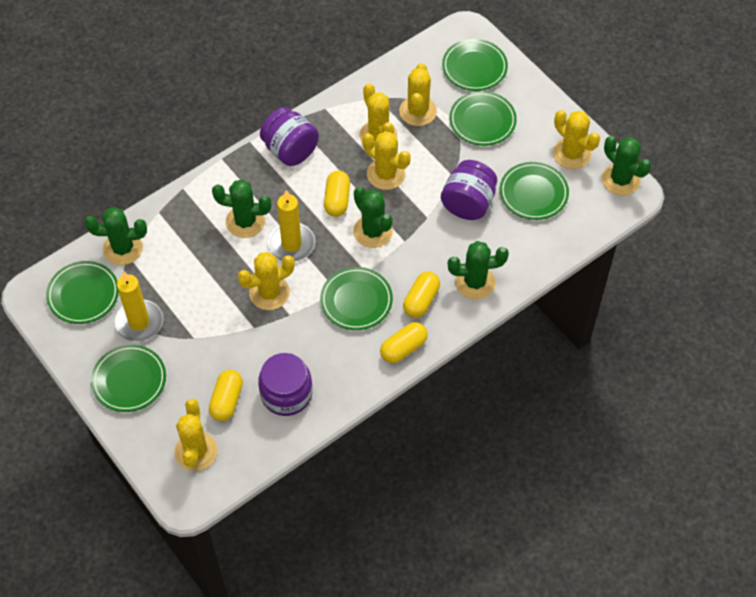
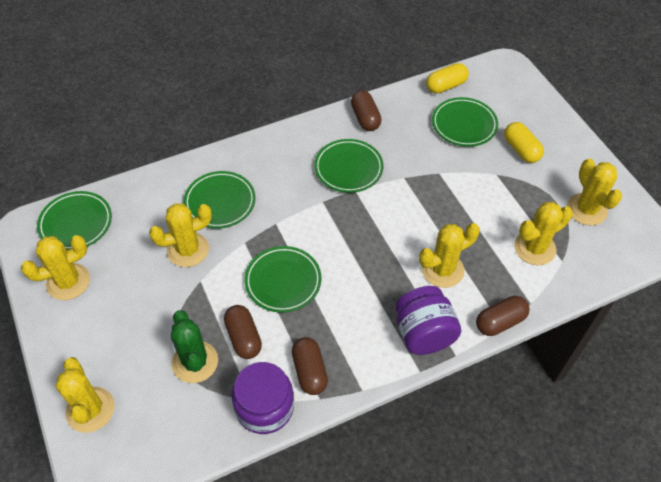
brown capsule: 0 -> 4
green cactus: 5 -> 1
green plate: 6 -> 5
purple jar: 3 -> 2
yellow candle: 2 -> 0
yellow capsule: 4 -> 2

